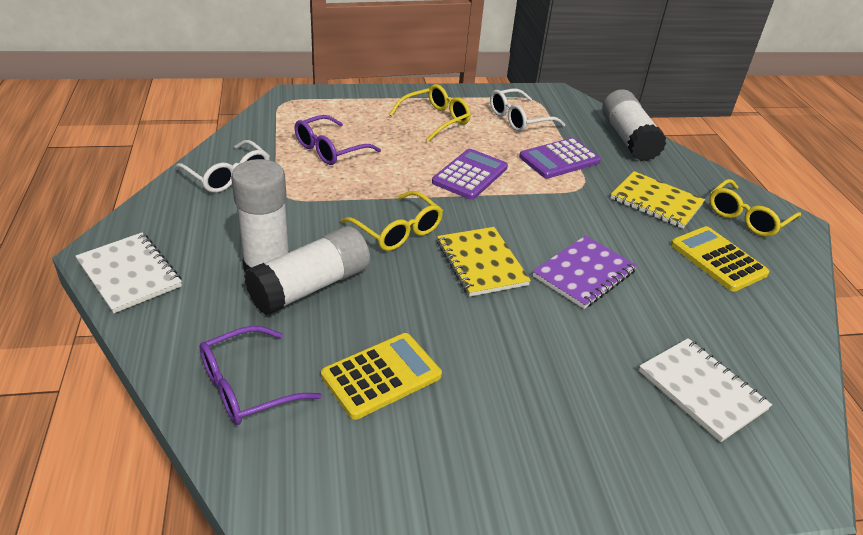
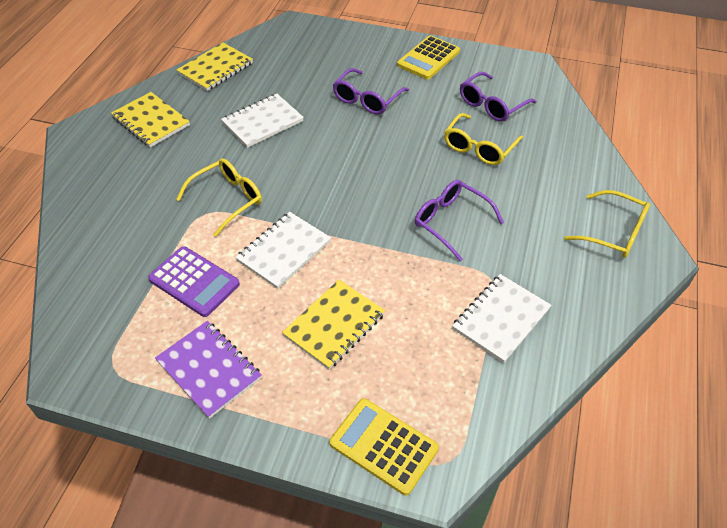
purple calculator: 2 -> 1
purple glasses: 2 -> 3
white glasses: 2 -> 0
white glue stick: 3 -> 0
white notebook: 2 -> 3
yellow notebook: 2 -> 3

